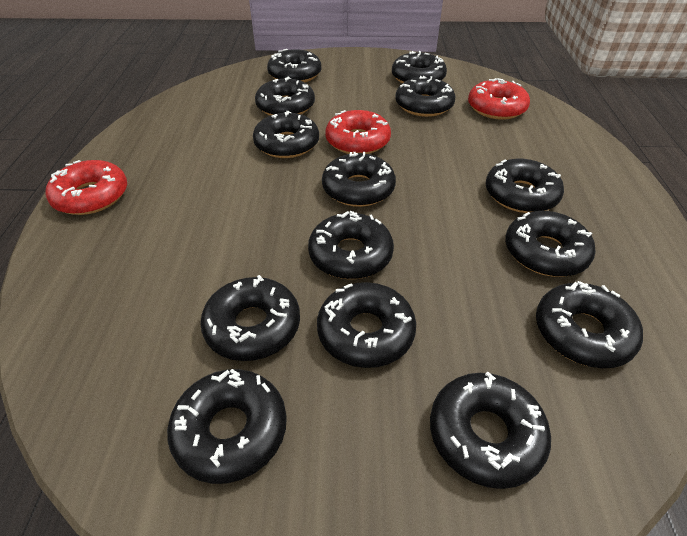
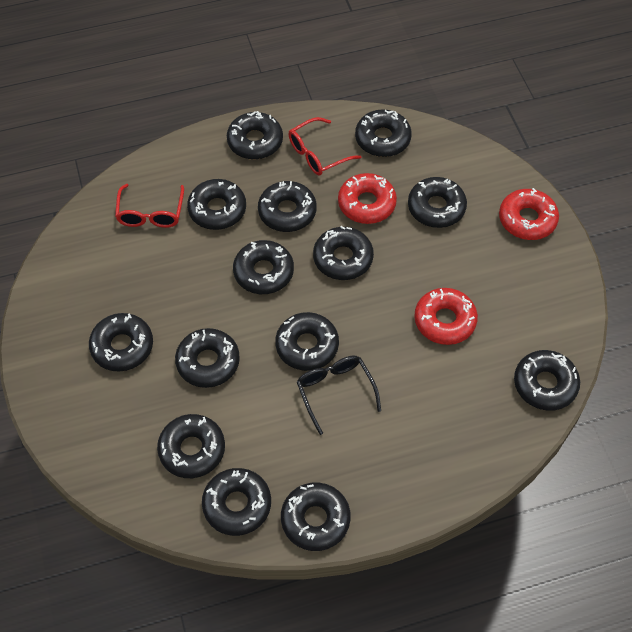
black glasses: 0 -> 1
red glasses: 0 -> 2

